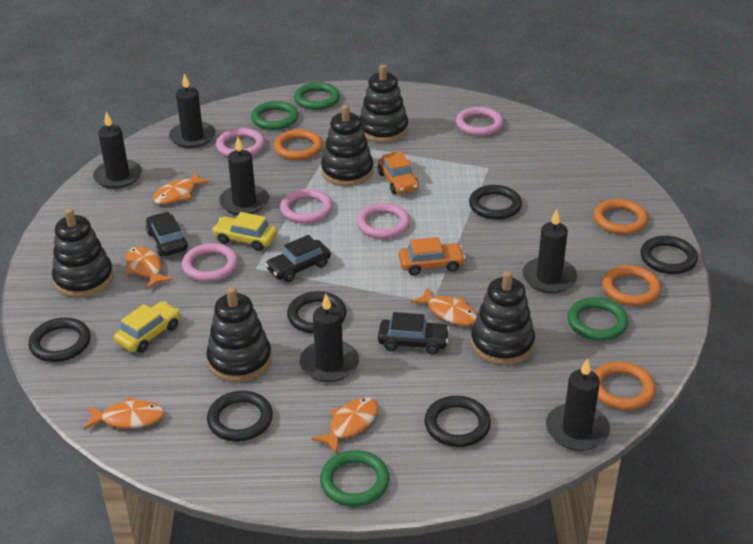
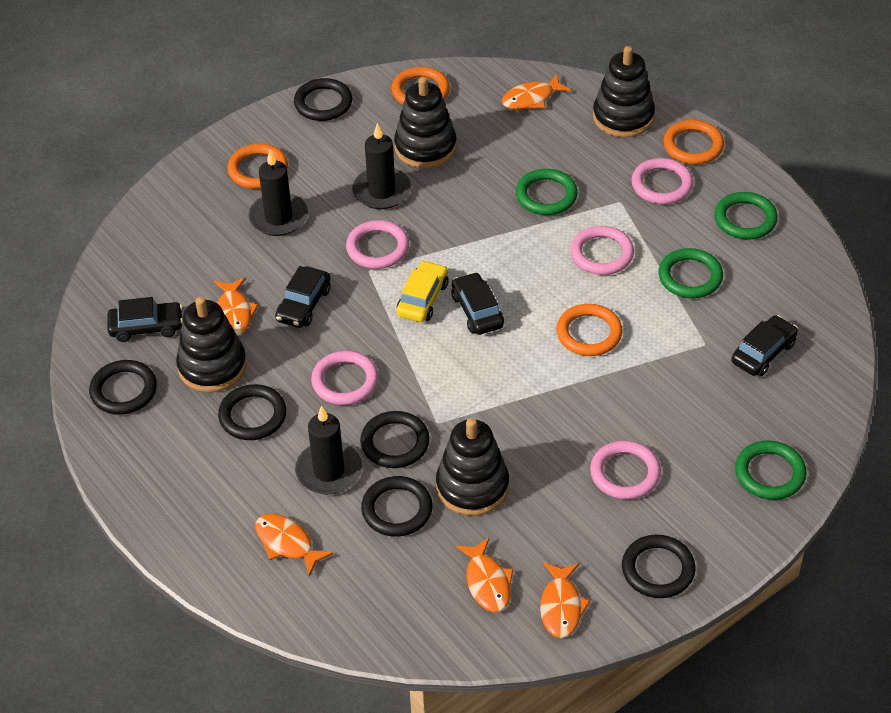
black candle: 6 -> 3
black car: 3 -> 4
black stacking toy: 5 -> 4
orange car: 2 -> 0
yellow car: 2 -> 1

